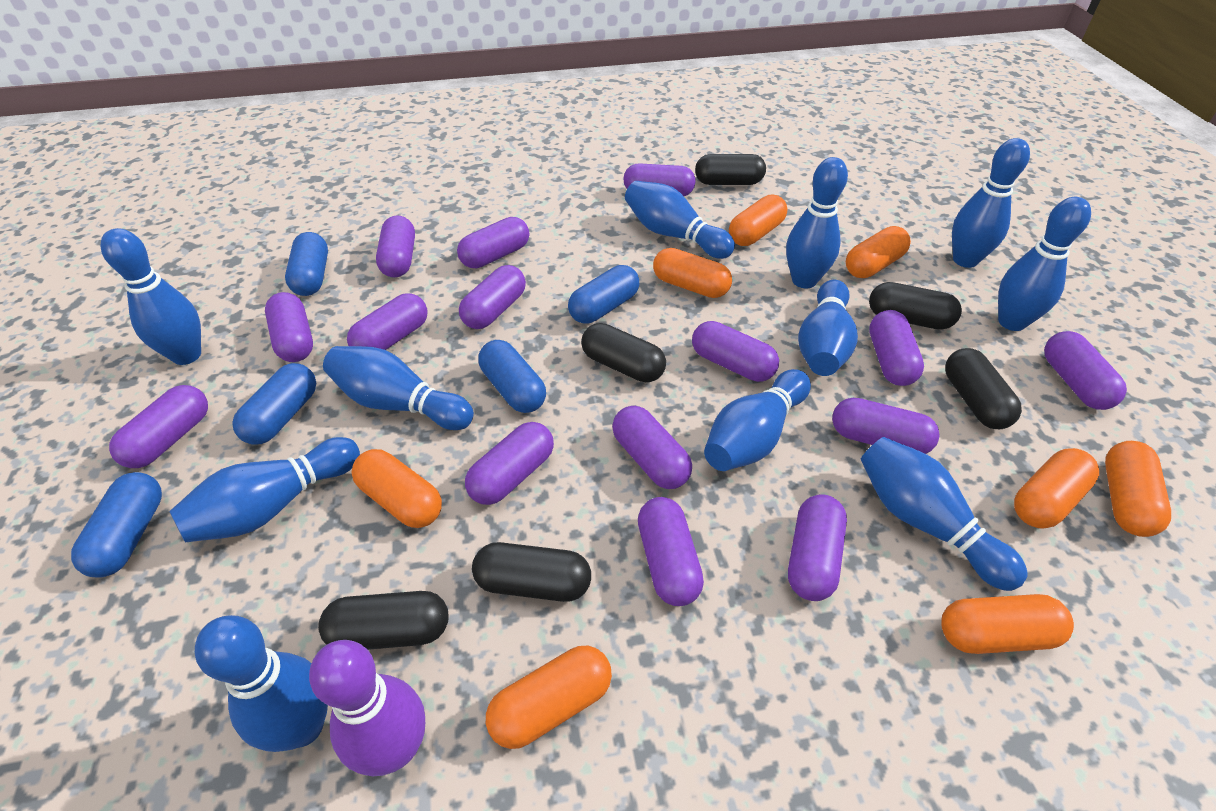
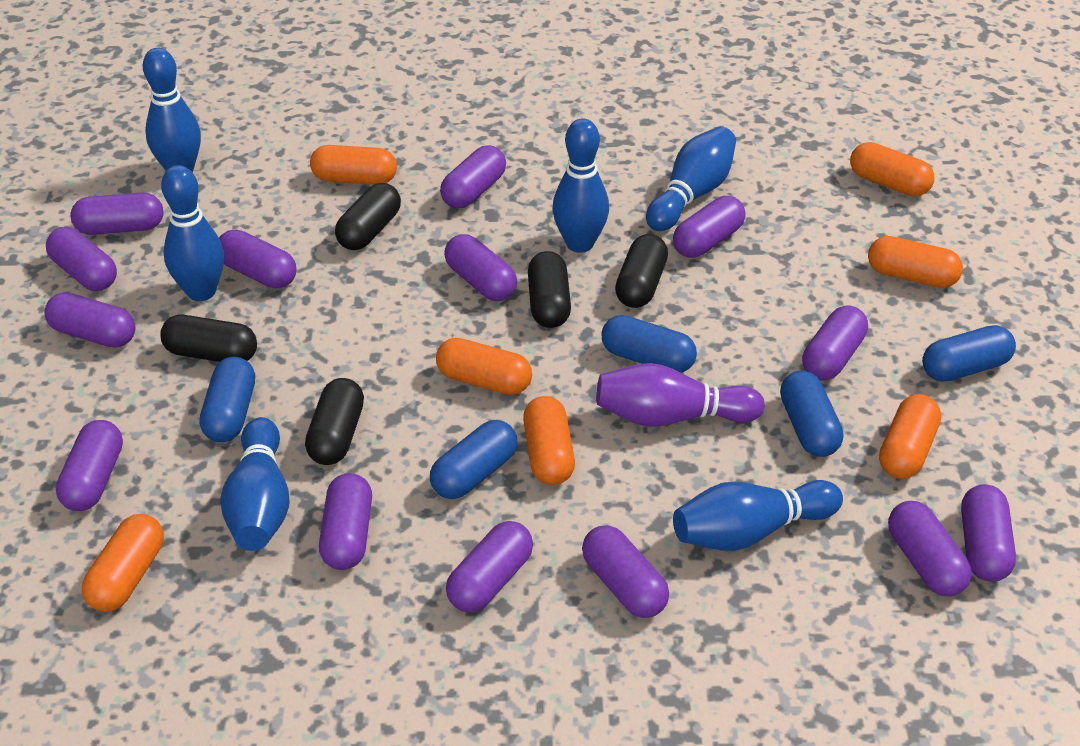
black capsule: 6 -> 5
blue bowling pin: 11 -> 6
orange capsule: 8 -> 7
purple capsule: 15 -> 14

